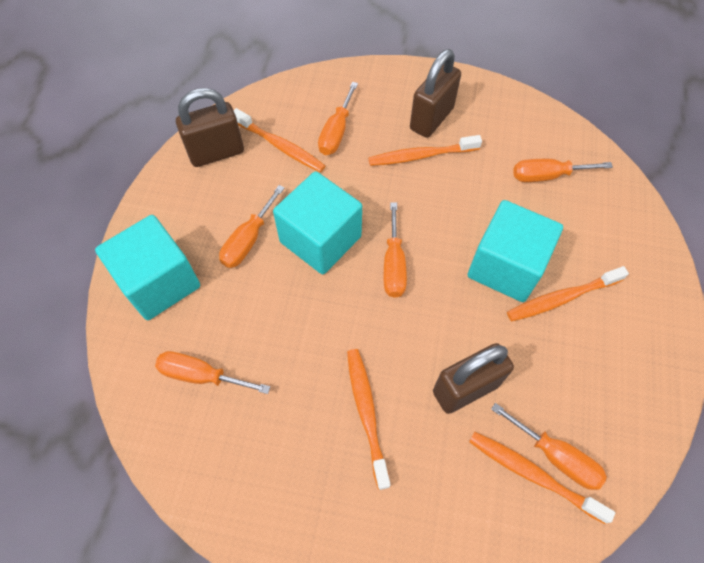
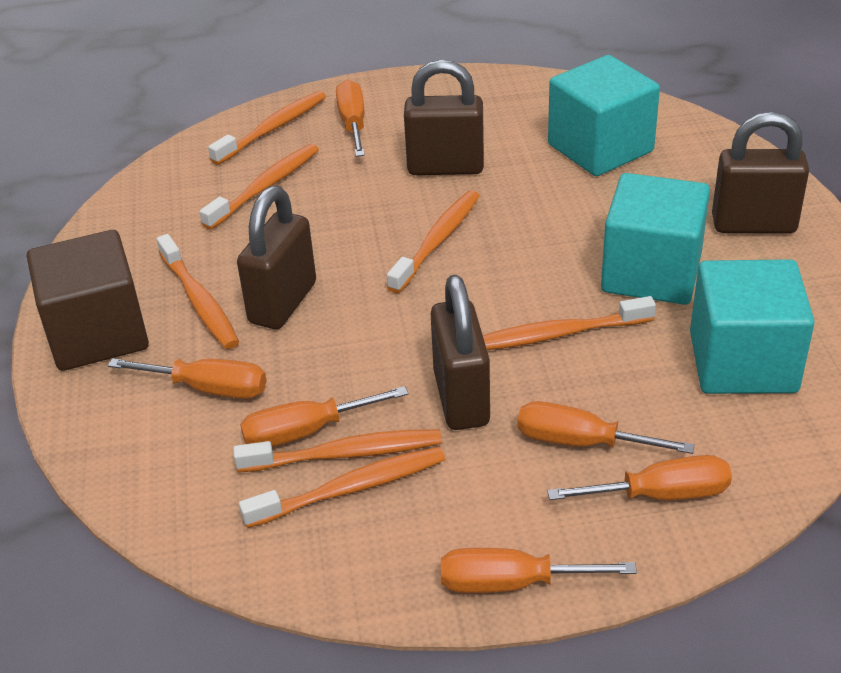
brown cube: 0 -> 1
brown padlock: 3 -> 4
orange toothbrush: 5 -> 7

